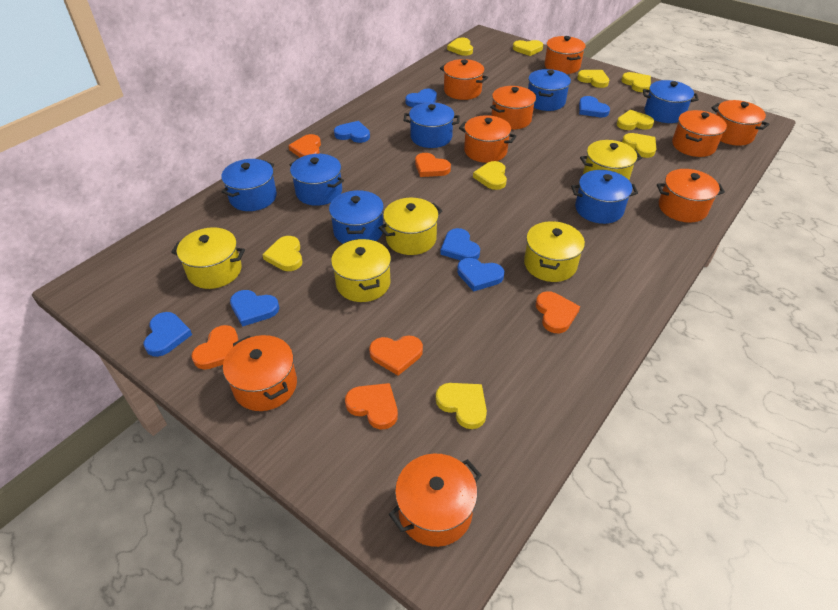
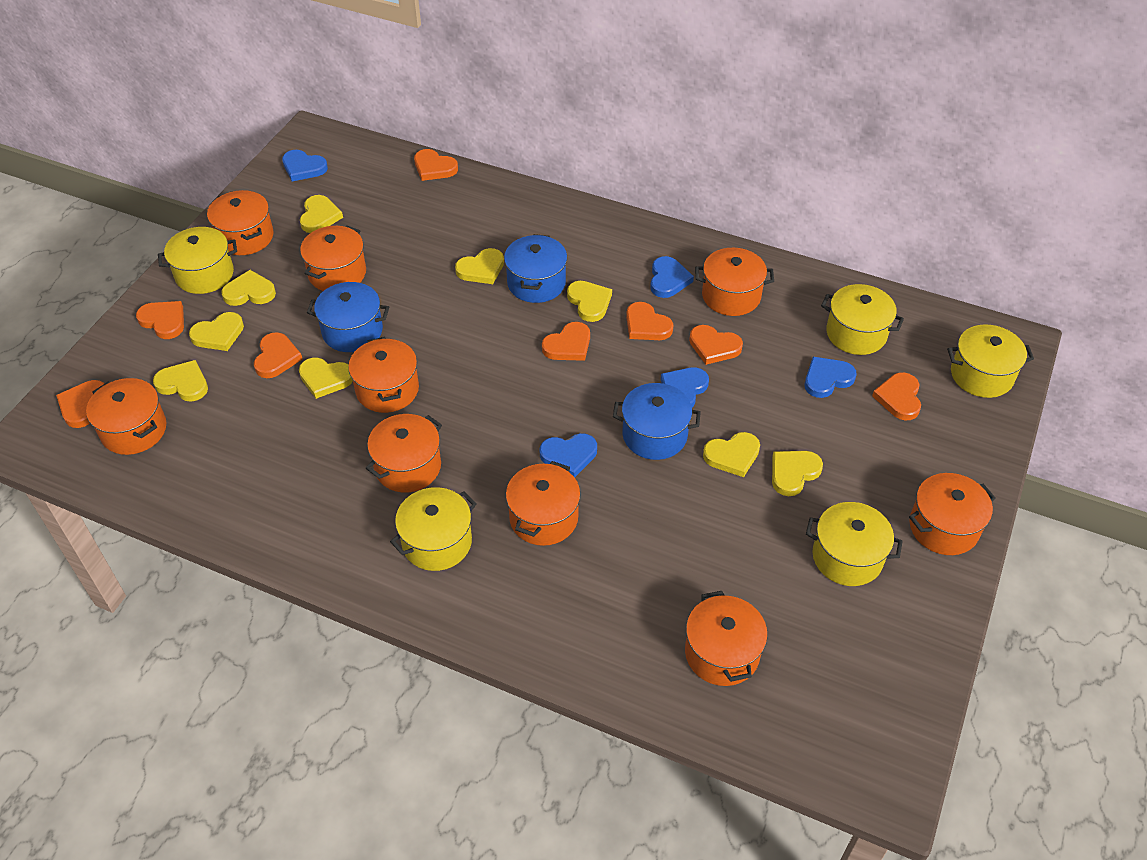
blue heart: 7 -> 5
blue pot: 7 -> 3
orange heart: 6 -> 8

